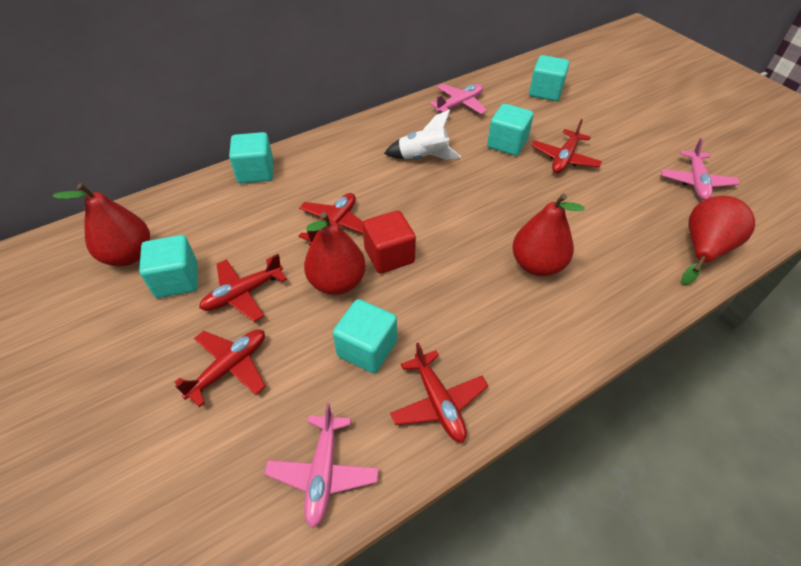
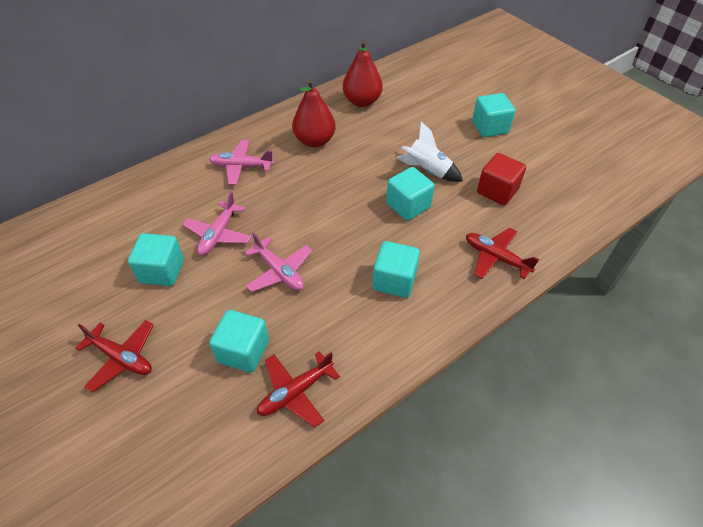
red pear: 4 -> 2
red plane: 5 -> 3

